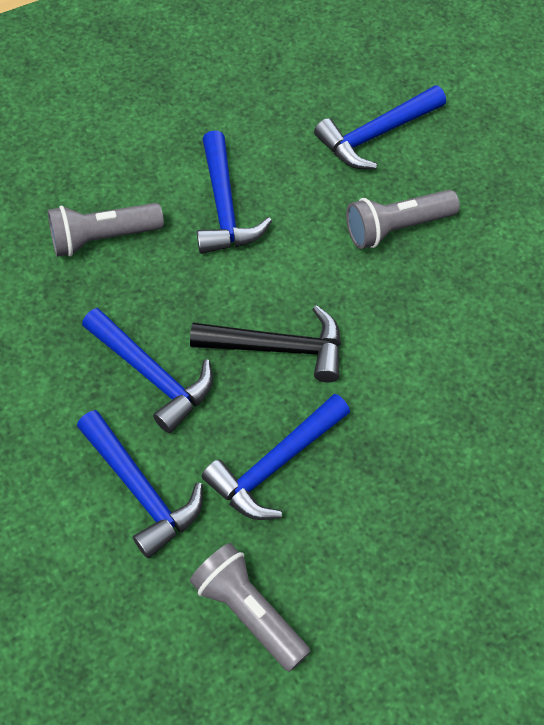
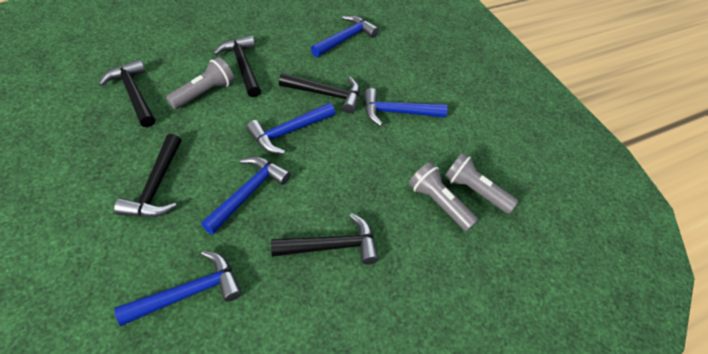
black hammer: 1 -> 5

